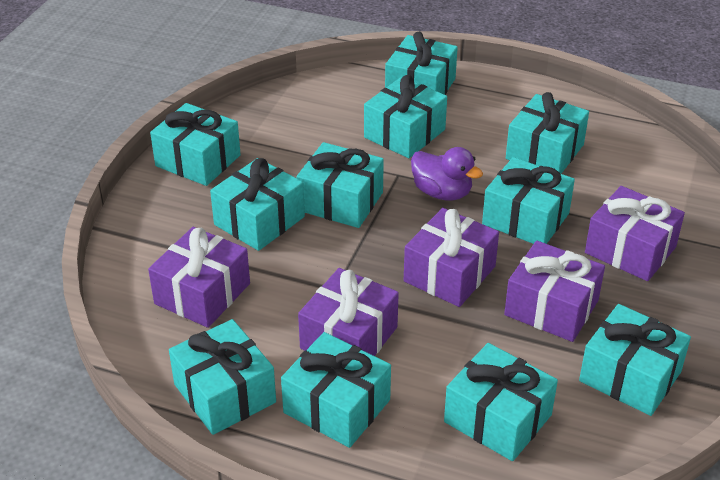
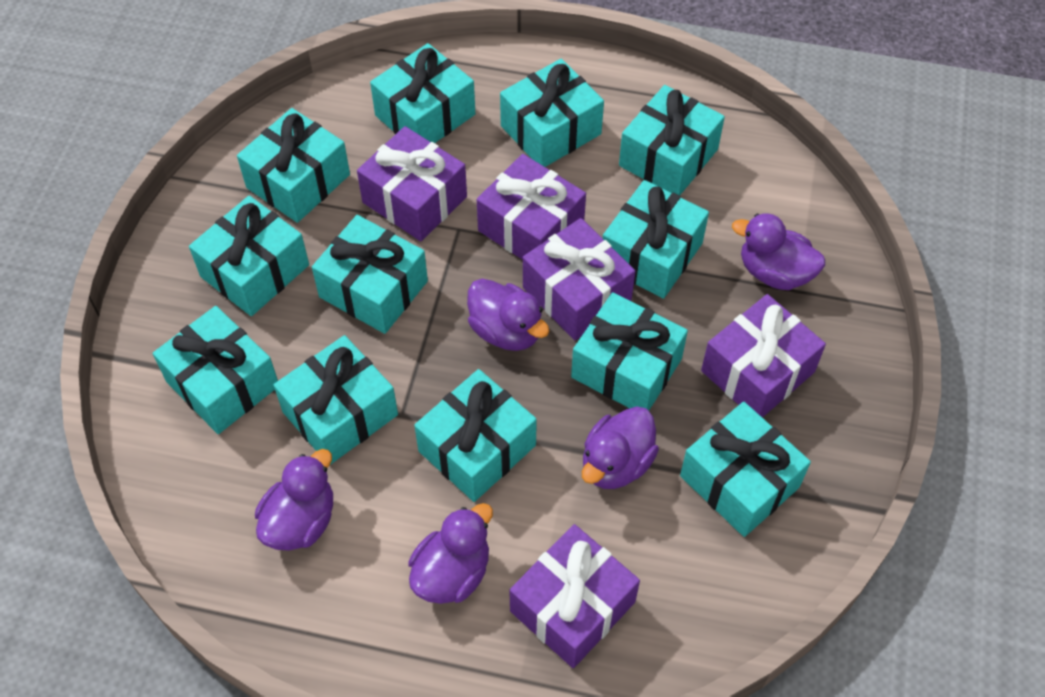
purple duck: 1 -> 5
turquoise gift: 11 -> 12

